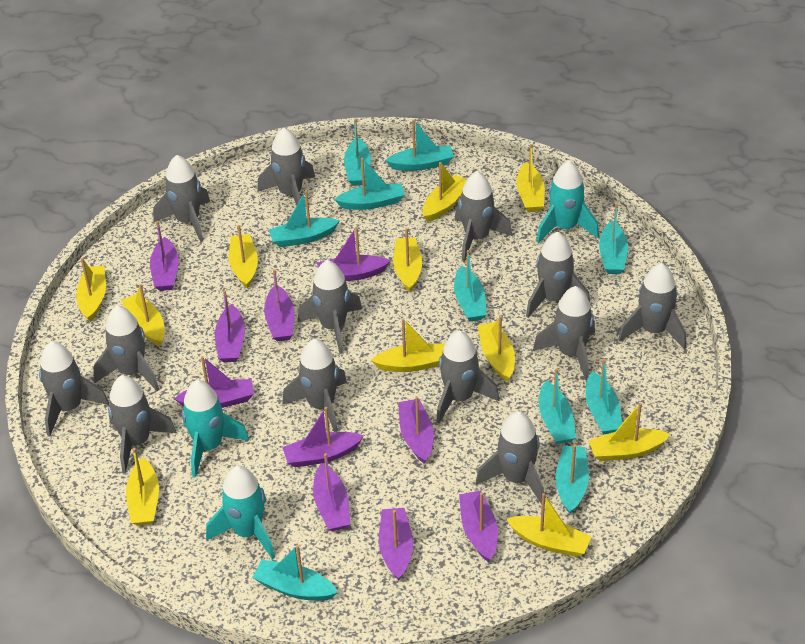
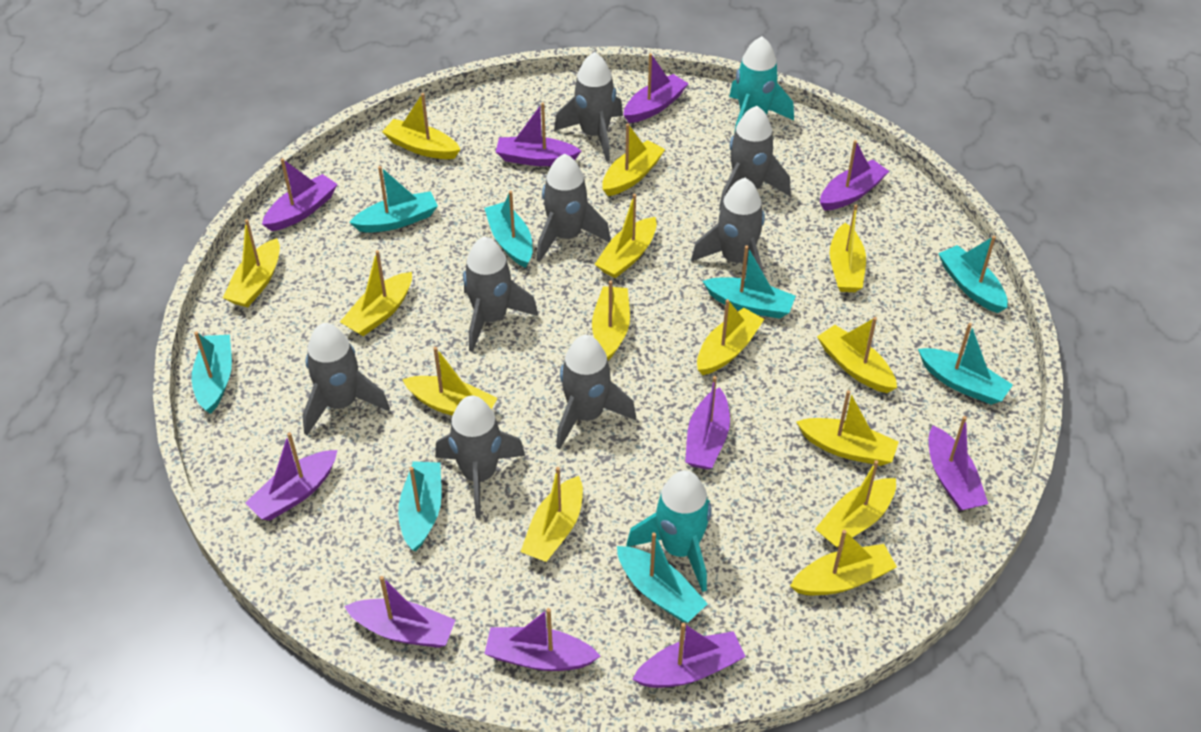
grey rocket: 13 -> 8
turquoise boat: 10 -> 8
turquoise rocket: 3 -> 2
yellow boat: 11 -> 14

